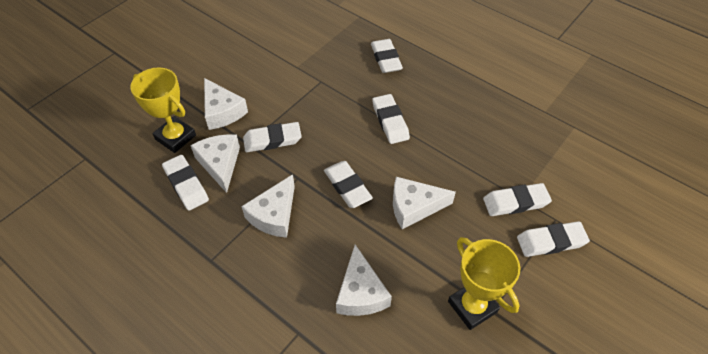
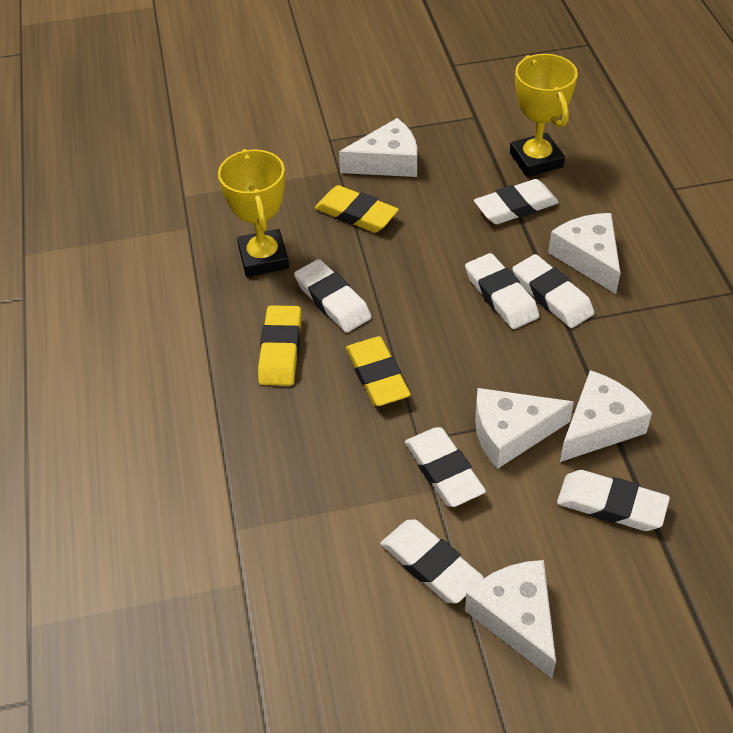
yellow eraser: 0 -> 3

